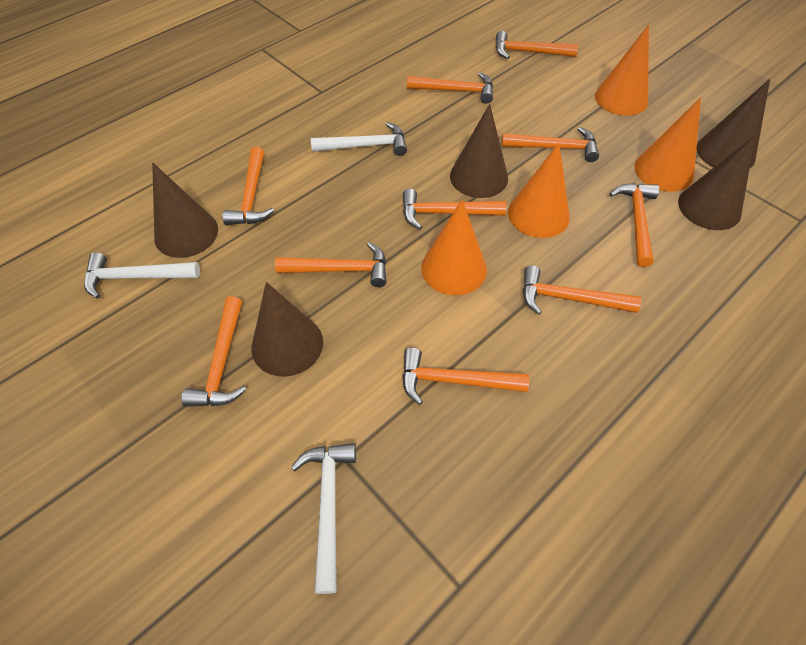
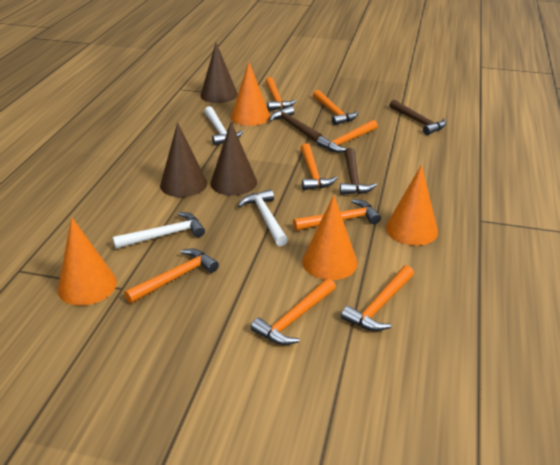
brown cone: 5 -> 3
brown hammer: 0 -> 3
orange hammer: 10 -> 8

